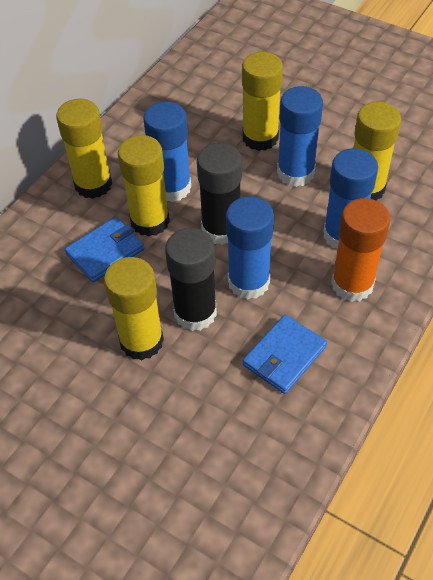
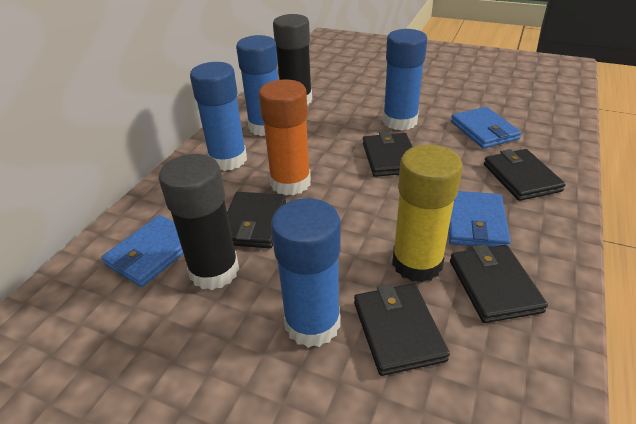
black wallet: 0 -> 5
blue wallet: 2 -> 3
yellow glue stick: 5 -> 1

